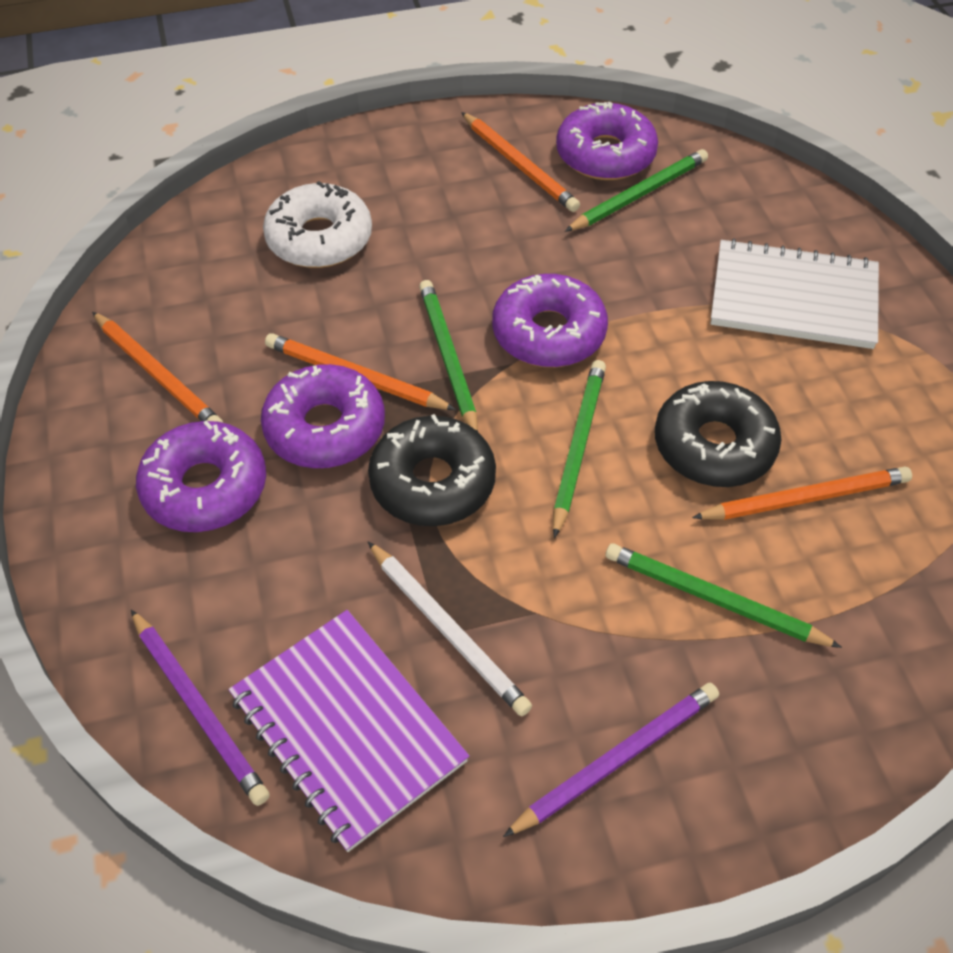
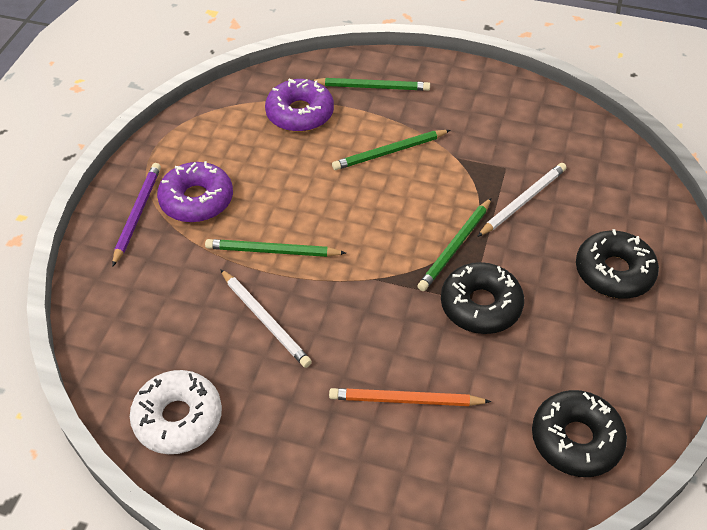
black donut: 2 -> 3
orange pencil: 4 -> 1
purple donut: 4 -> 2
purple notebook: 1 -> 0
purple pencil: 2 -> 1
white notebook: 1 -> 0
white pencil: 1 -> 2

